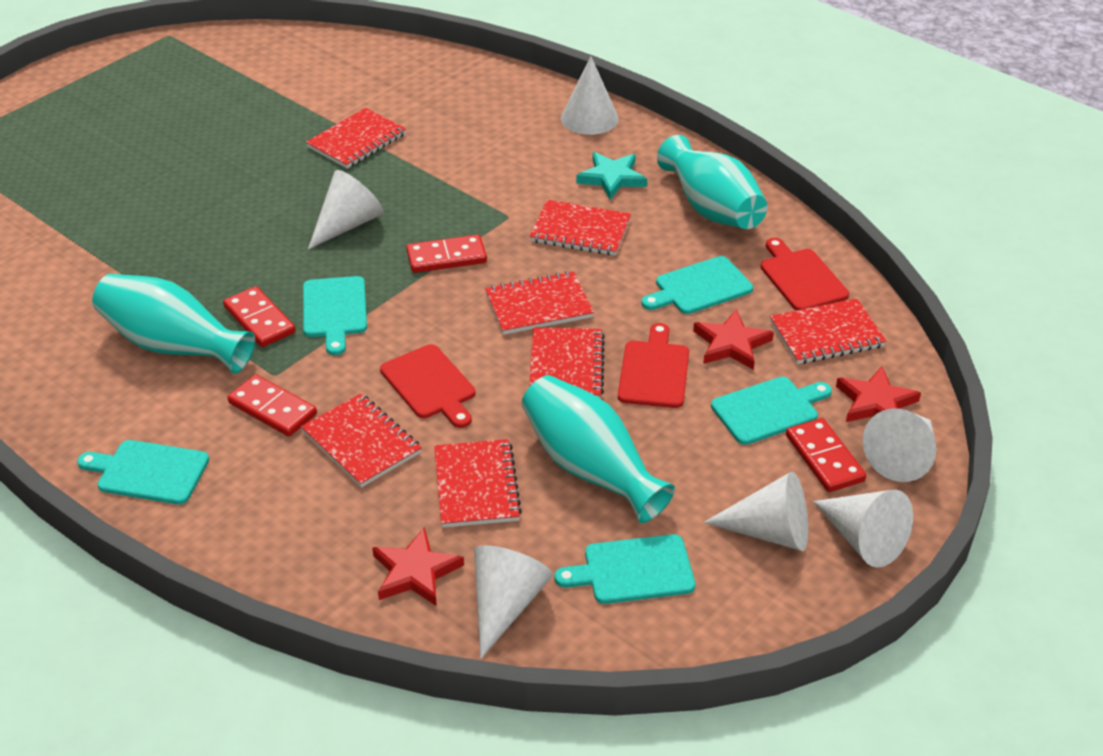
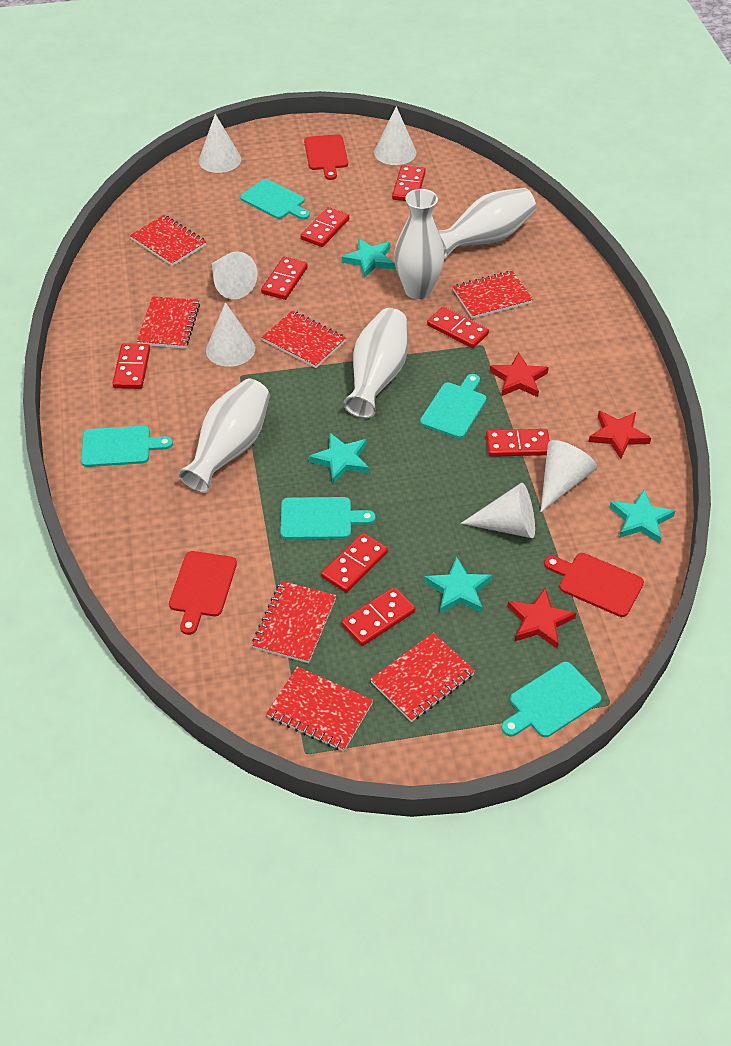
red domino: 4 -> 8
turquoise star: 1 -> 4
turquoise vase: 3 -> 0
white vase: 0 -> 4

